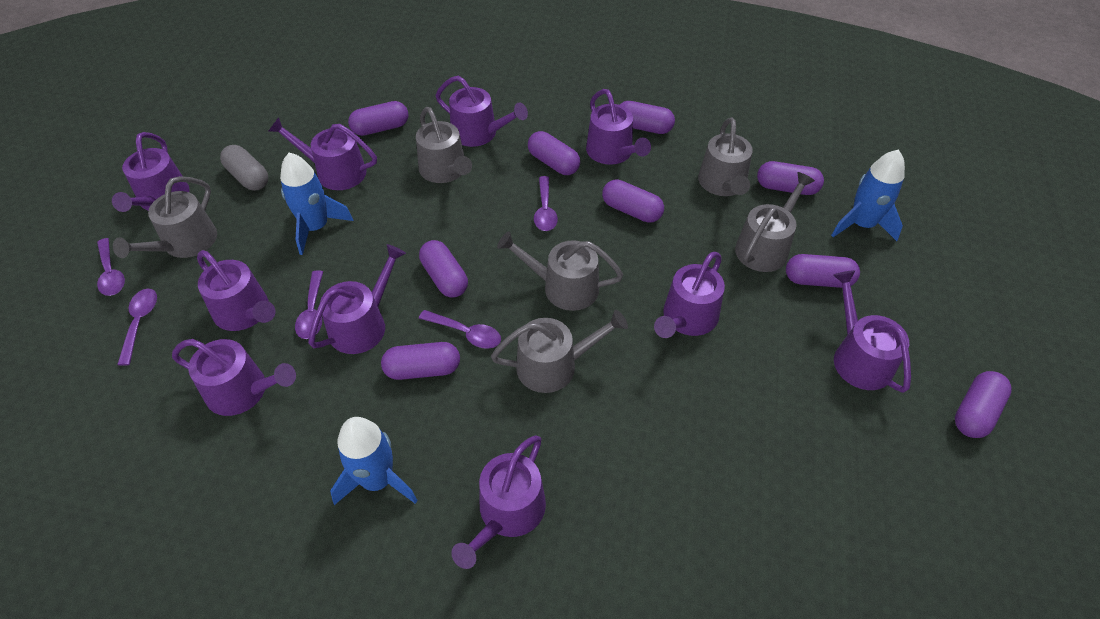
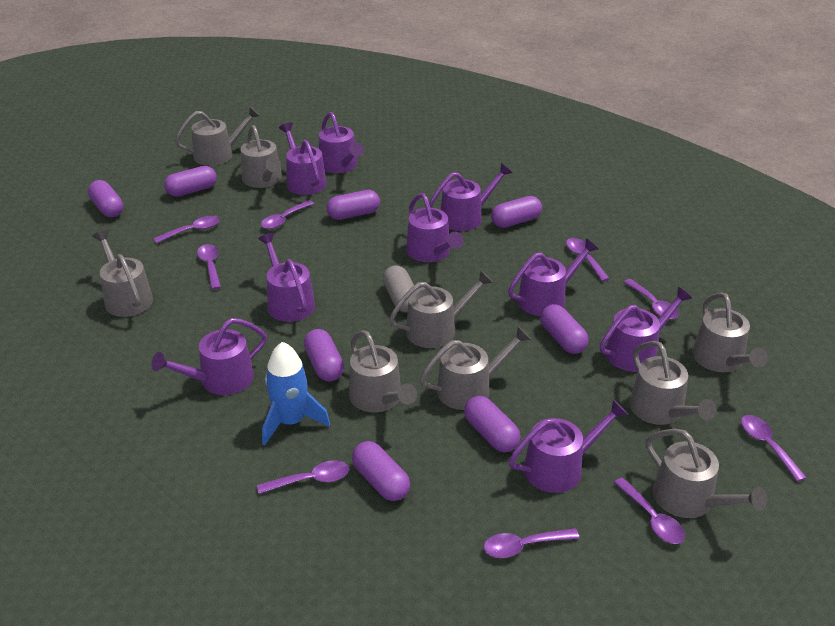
blue rocket: 3 -> 1
grey watering can: 6 -> 9
purple capsule: 9 -> 8
purple spoon: 5 -> 9
purple watering can: 10 -> 9

